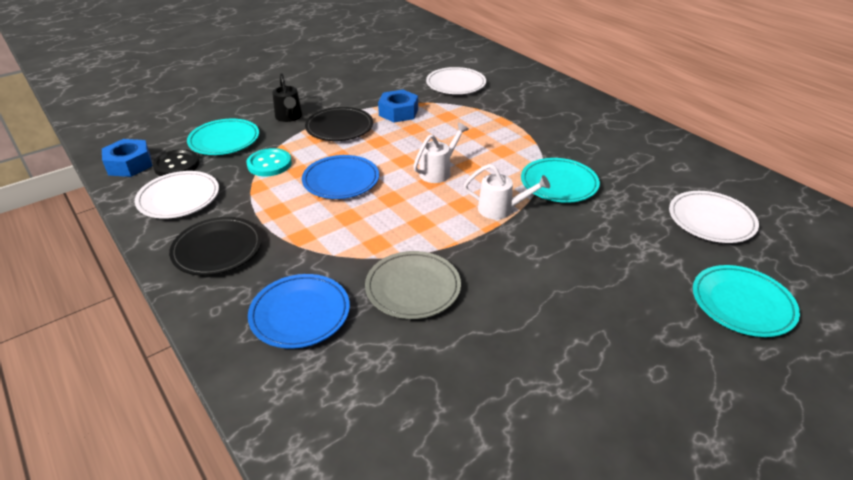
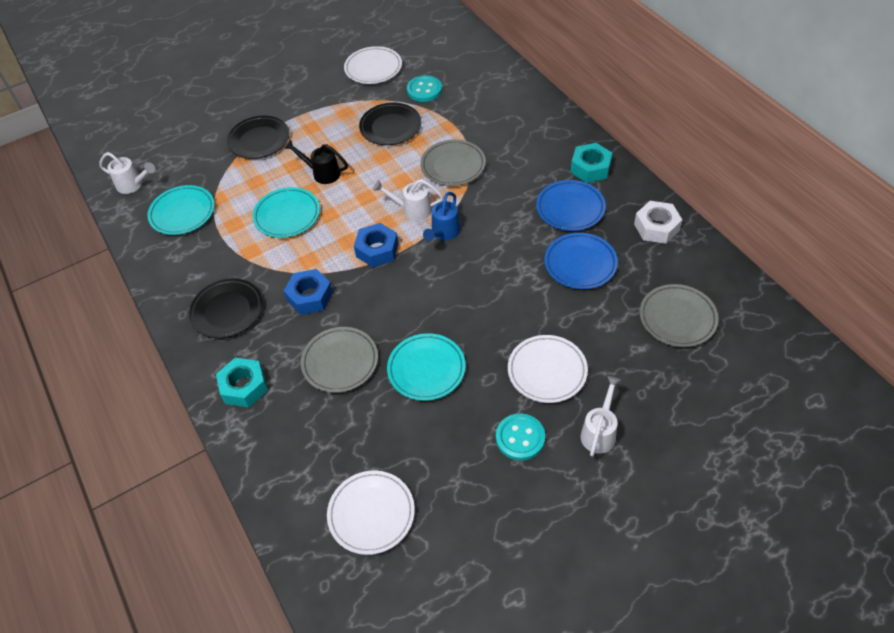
black button: 1 -> 0
black plate: 2 -> 3
blue watering can: 0 -> 1
grey plate: 1 -> 3
turquoise button: 1 -> 2
turquoise nut: 0 -> 2
white nut: 0 -> 1
white watering can: 2 -> 3

